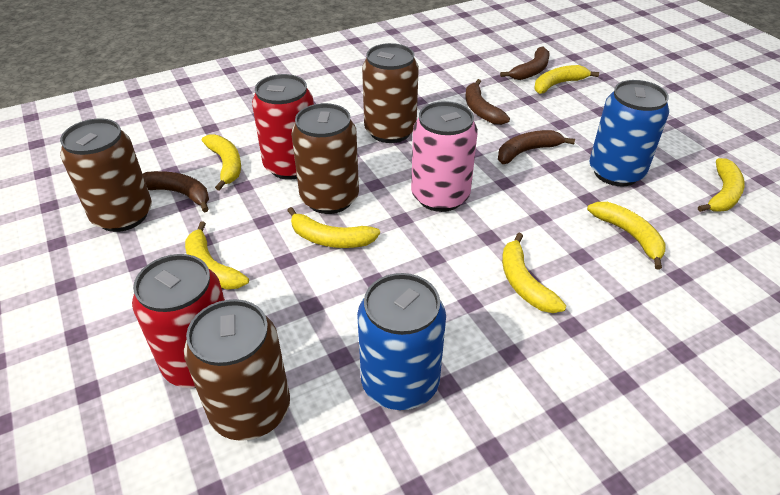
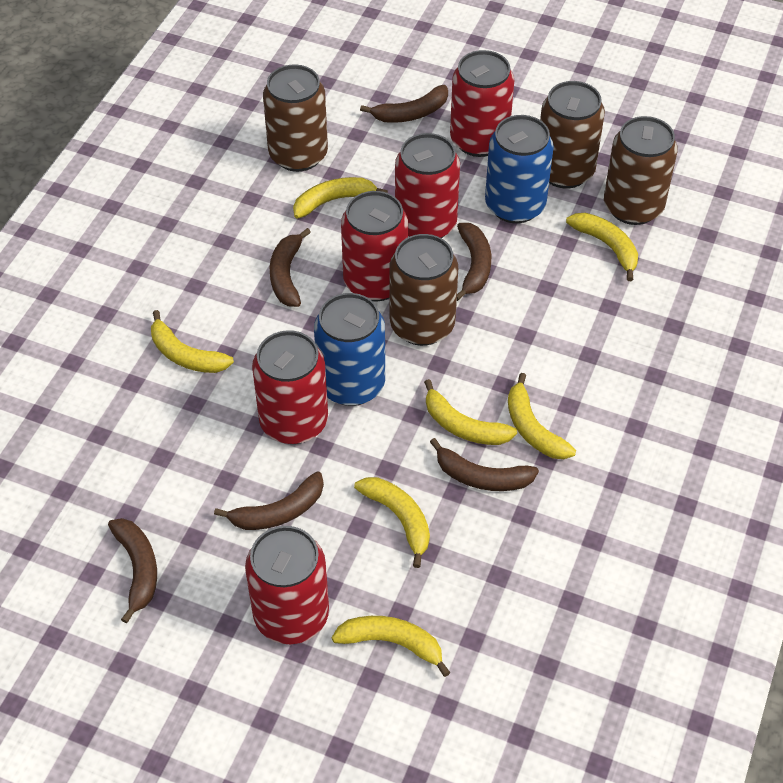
brown banana: 4 -> 6
pink can: 1 -> 0
red can: 2 -> 5

